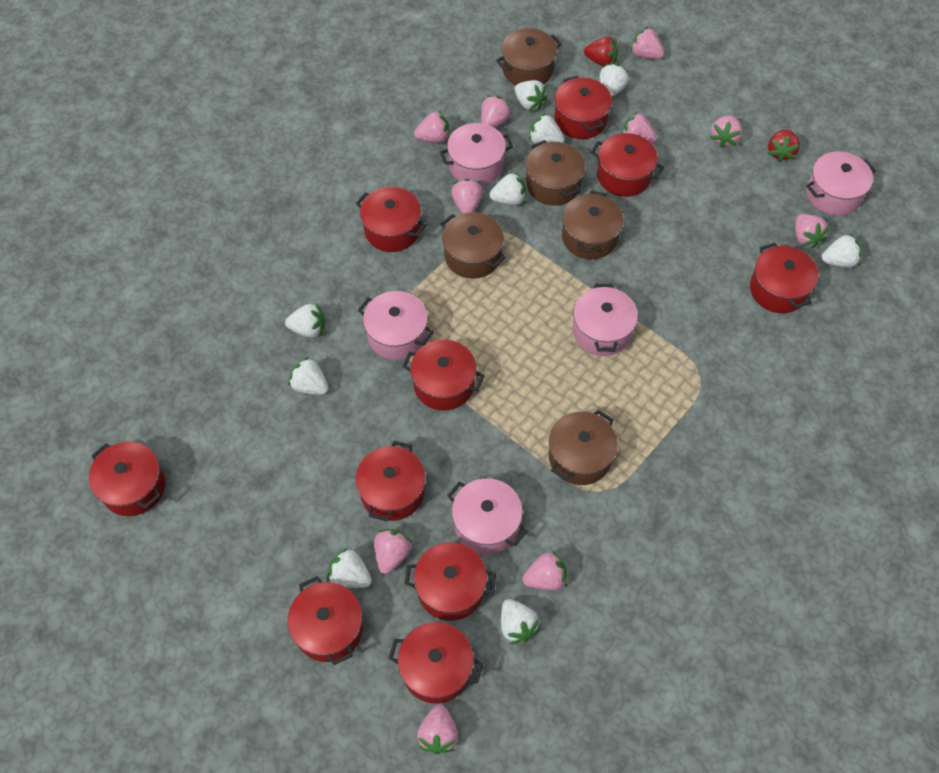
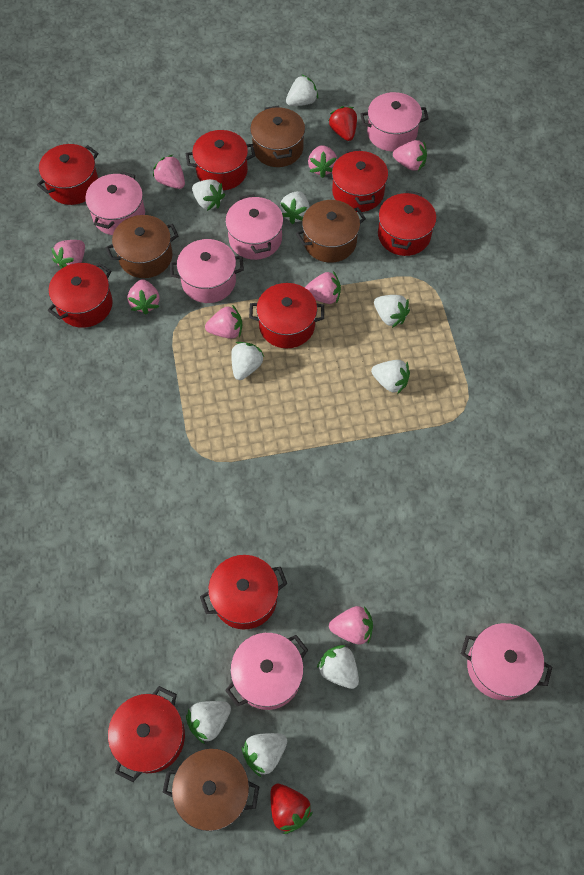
brown pot: 5 -> 4
pink pot: 5 -> 6
pink strawberry: 10 -> 8
red pot: 10 -> 8

